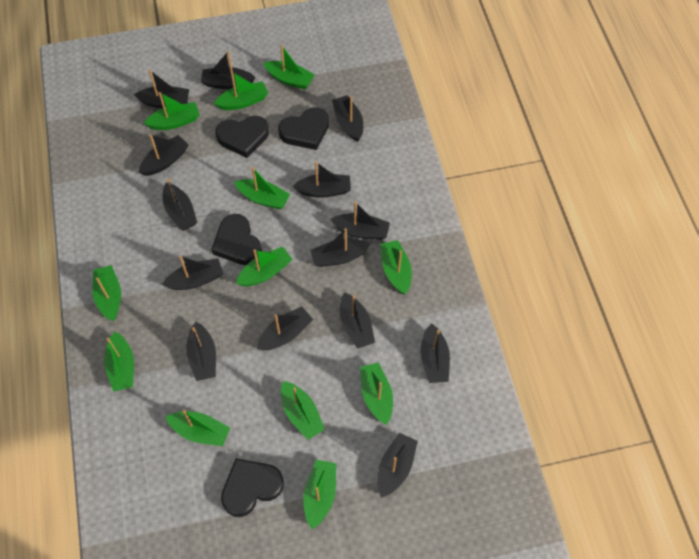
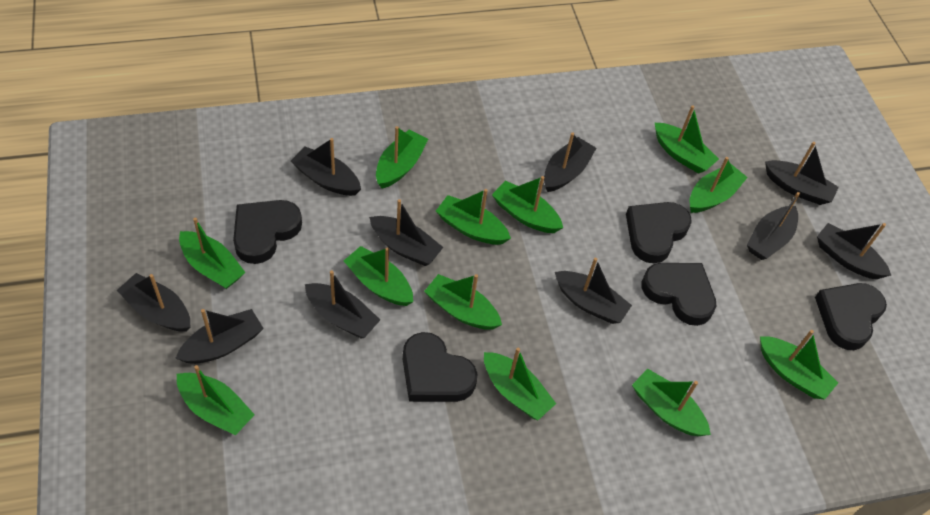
black boat: 14 -> 10
black heart: 4 -> 5

